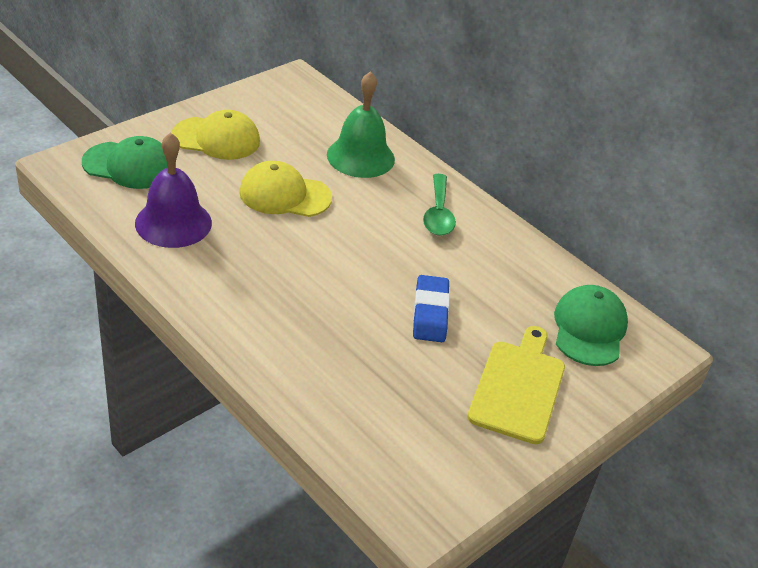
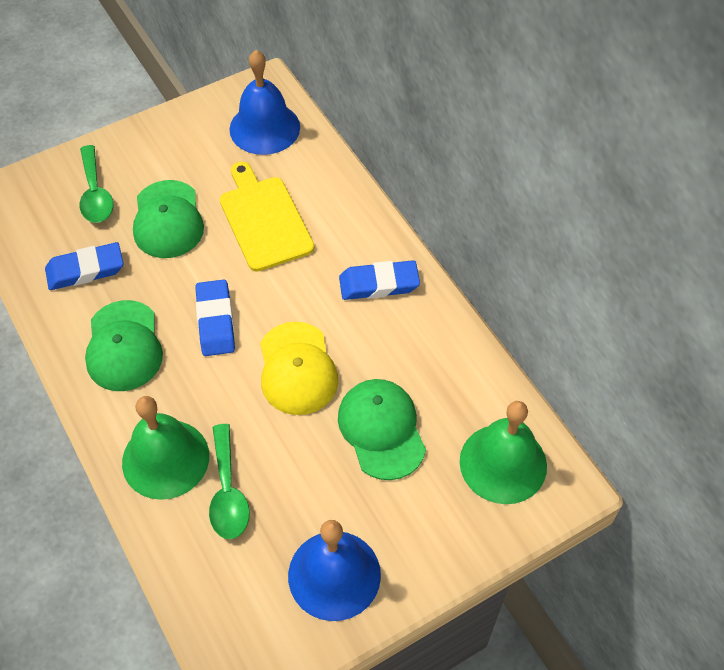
blue bell: 0 -> 2
blue eraser: 1 -> 3
green bell: 1 -> 2
green cap: 2 -> 3
green spoon: 1 -> 2
purple bell: 1 -> 0
yellow cap: 2 -> 1

